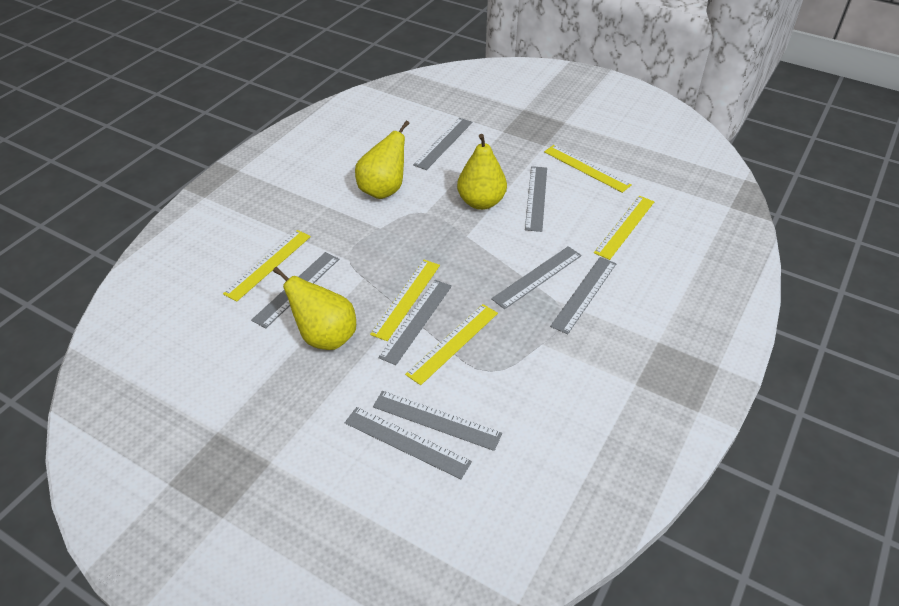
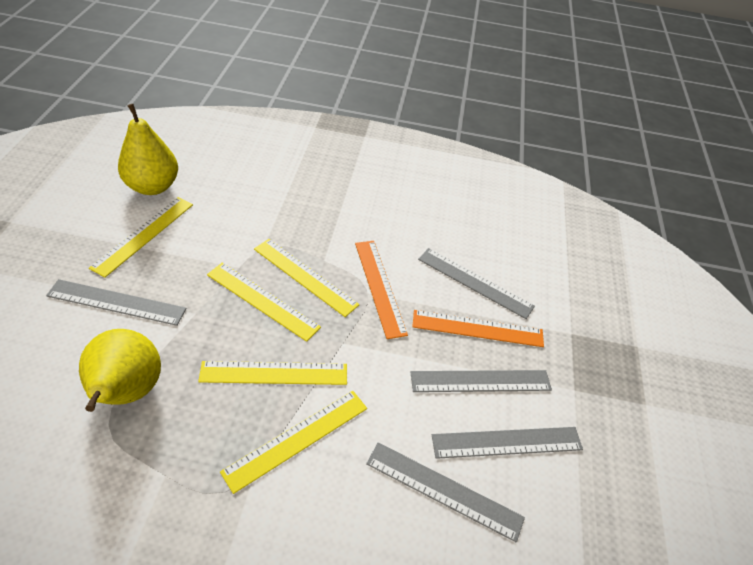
grey ruler: 8 -> 5
orange ruler: 0 -> 2
yellow pear: 3 -> 2

